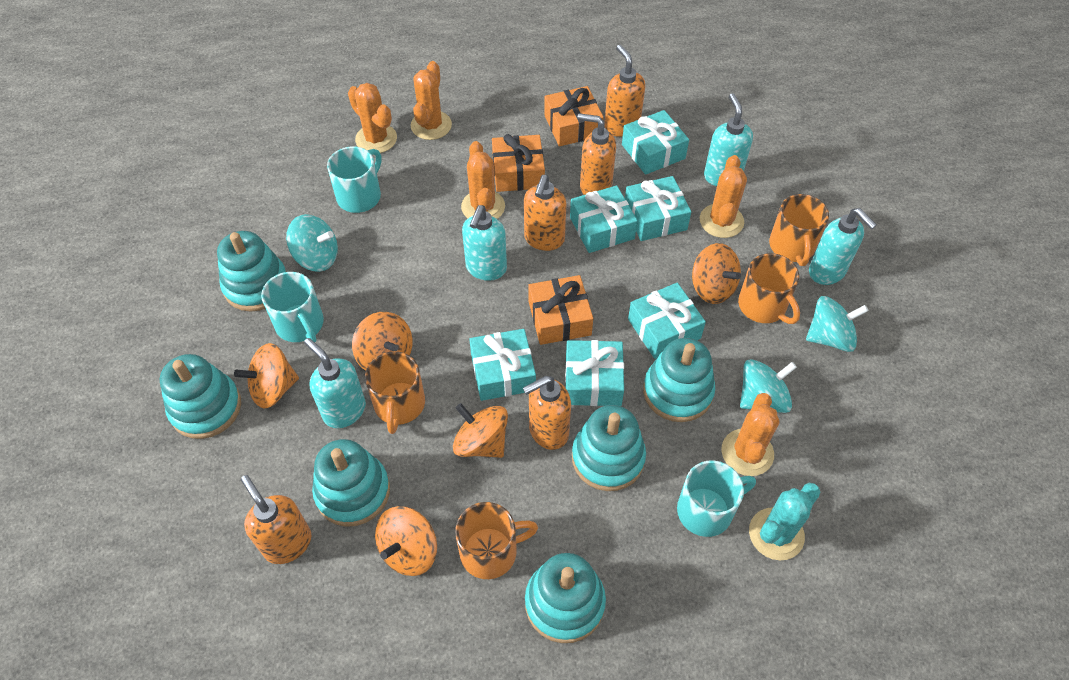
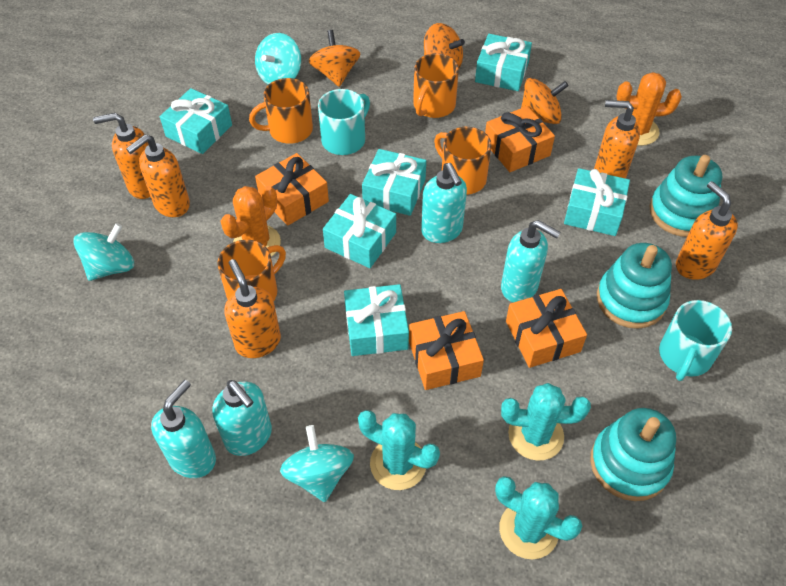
orange cactus: 5 -> 2
orange gift: 3 -> 4
orange spinning top: 5 -> 3
turquoise cactus: 1 -> 3
turquoise mug: 3 -> 2
turquoise stacking toy: 6 -> 3

